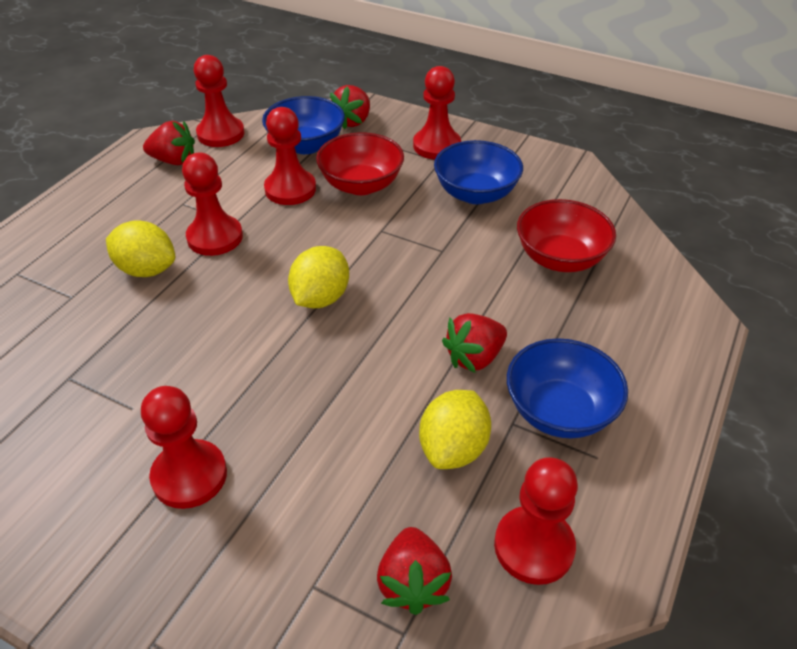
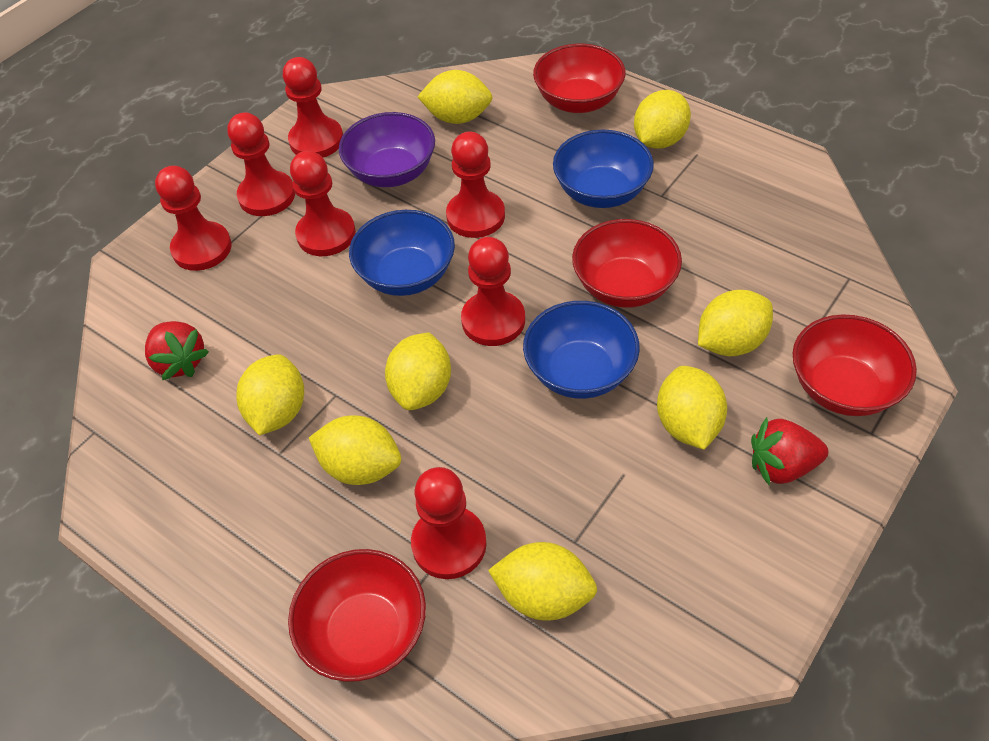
purple bowl: 0 -> 1
red bowl: 2 -> 4
red pawn: 6 -> 7
red strawberry: 4 -> 2
yellow lemon: 3 -> 8

